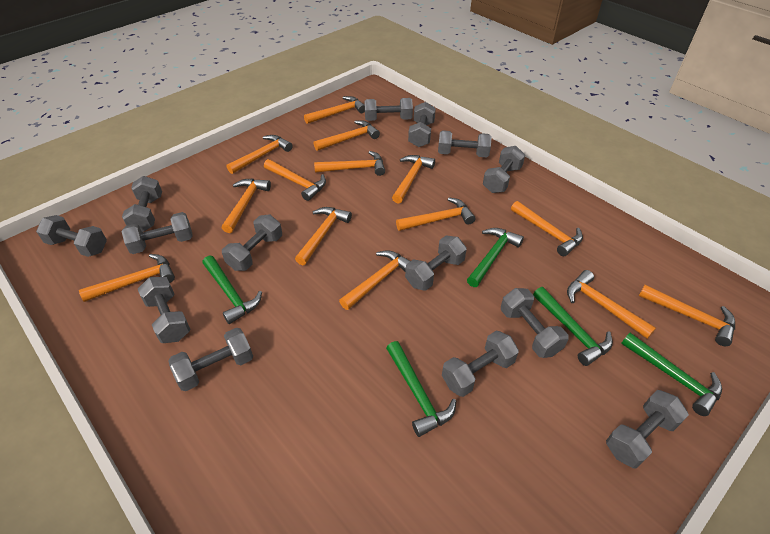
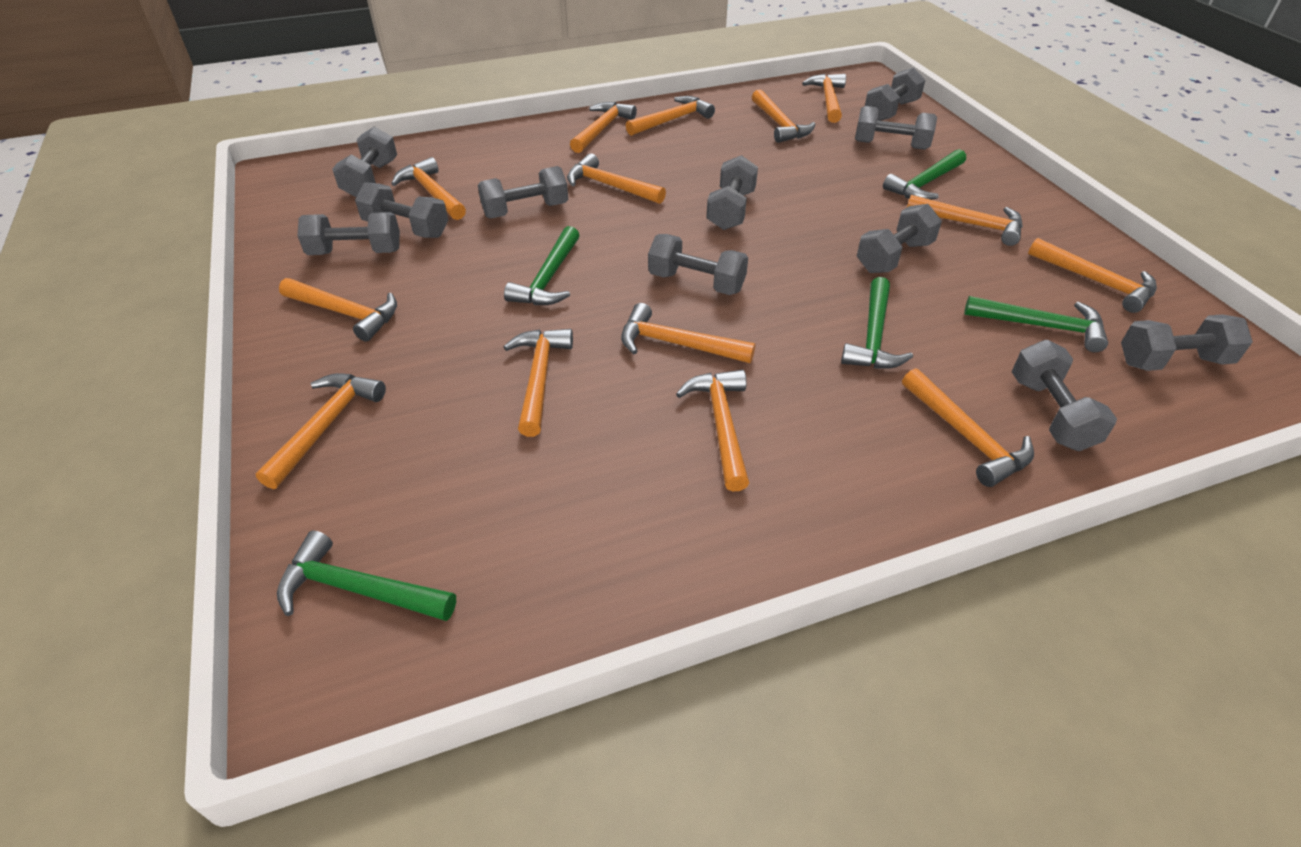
grey dumbbell: 14 -> 11

